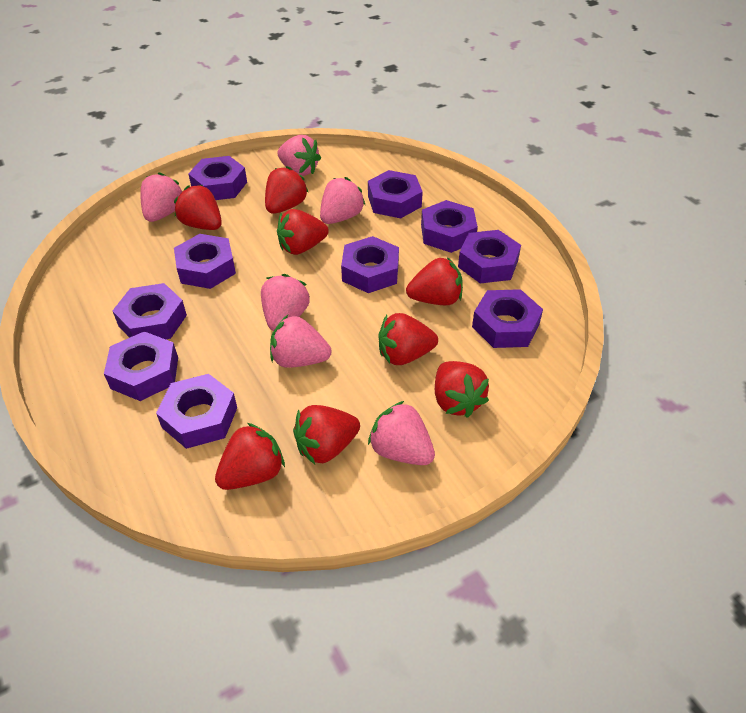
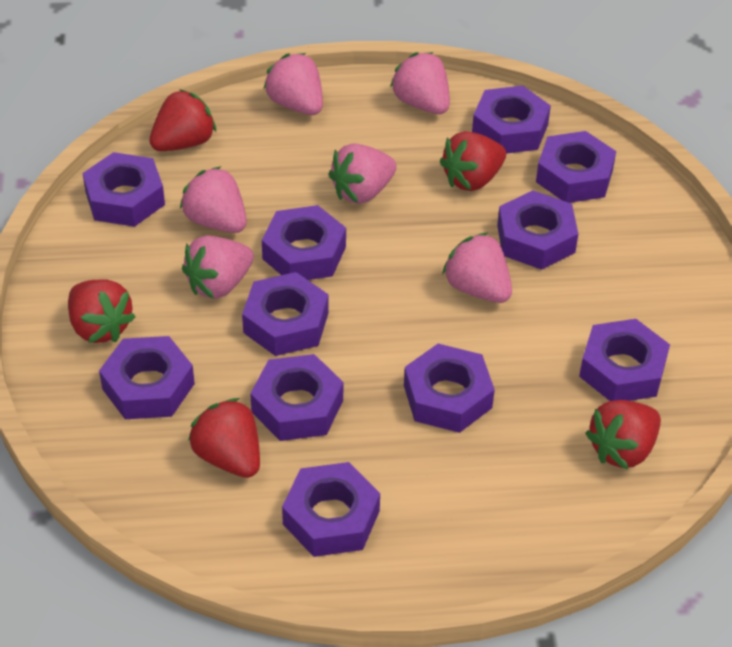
purple nut: 10 -> 11
red strawberry: 8 -> 5

